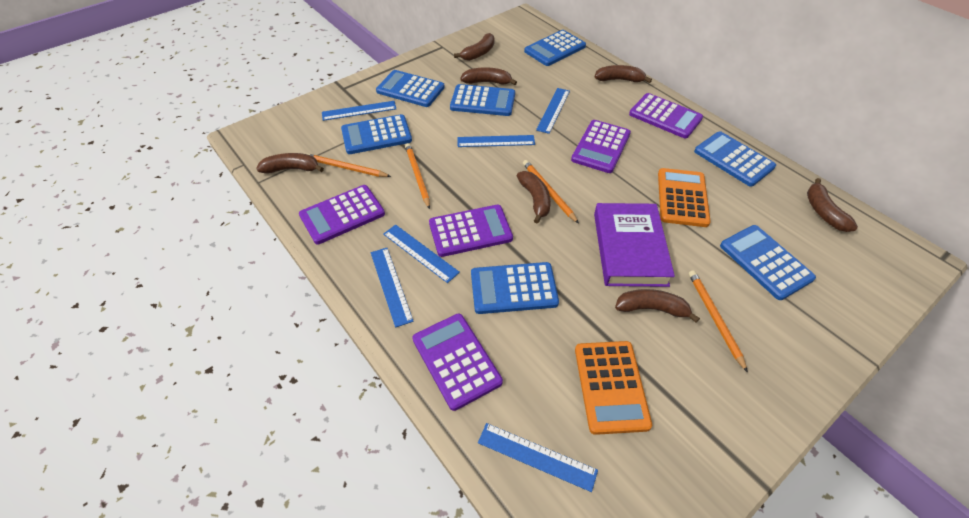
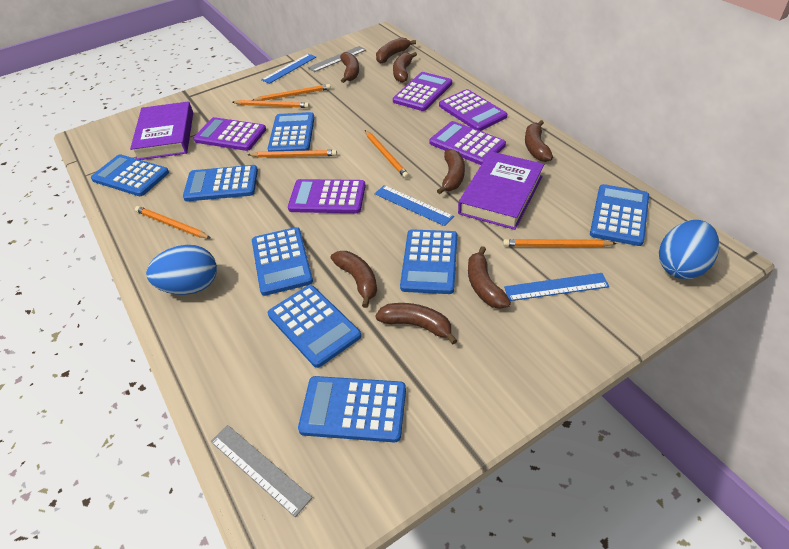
blue calculator: 7 -> 8
blue egg: 0 -> 2
blue ruler: 6 -> 3
brown banana: 7 -> 8
grey ruler: 0 -> 2
orange calculator: 2 -> 0
orange pencil: 4 -> 6
purple book: 1 -> 2

